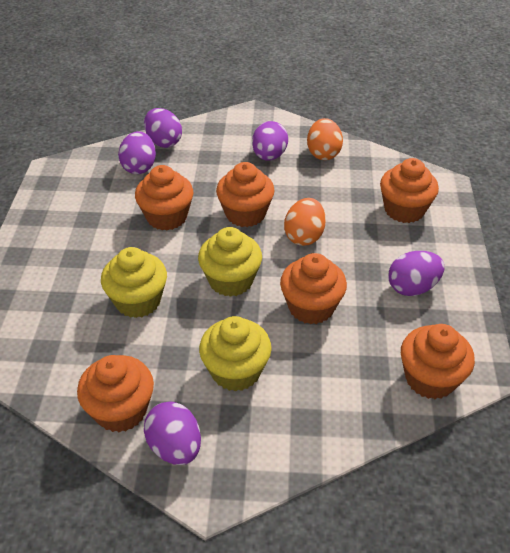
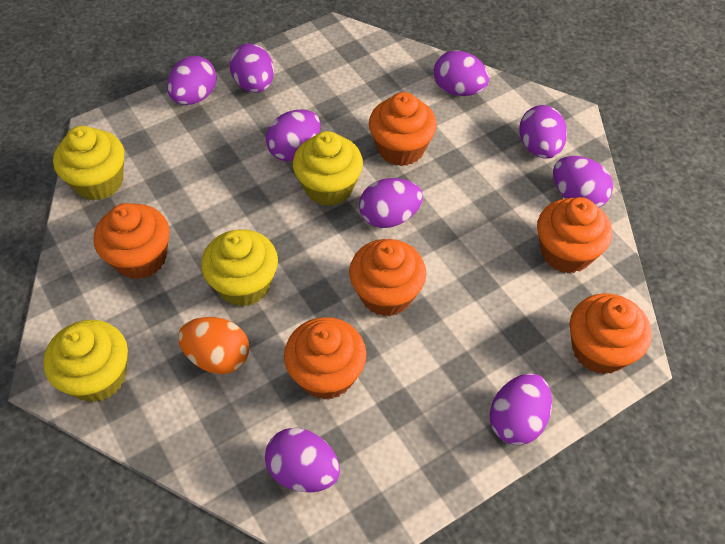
orange egg: 2 -> 1
purple egg: 5 -> 9
yellow cupcake: 3 -> 4

